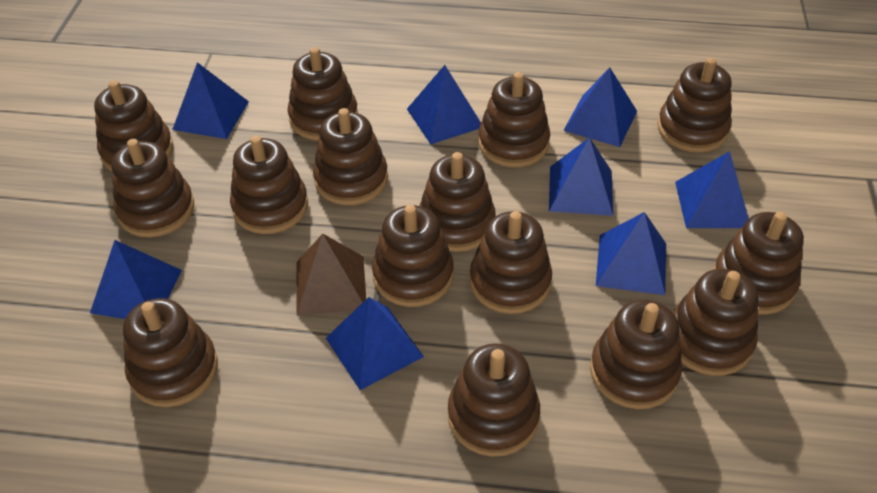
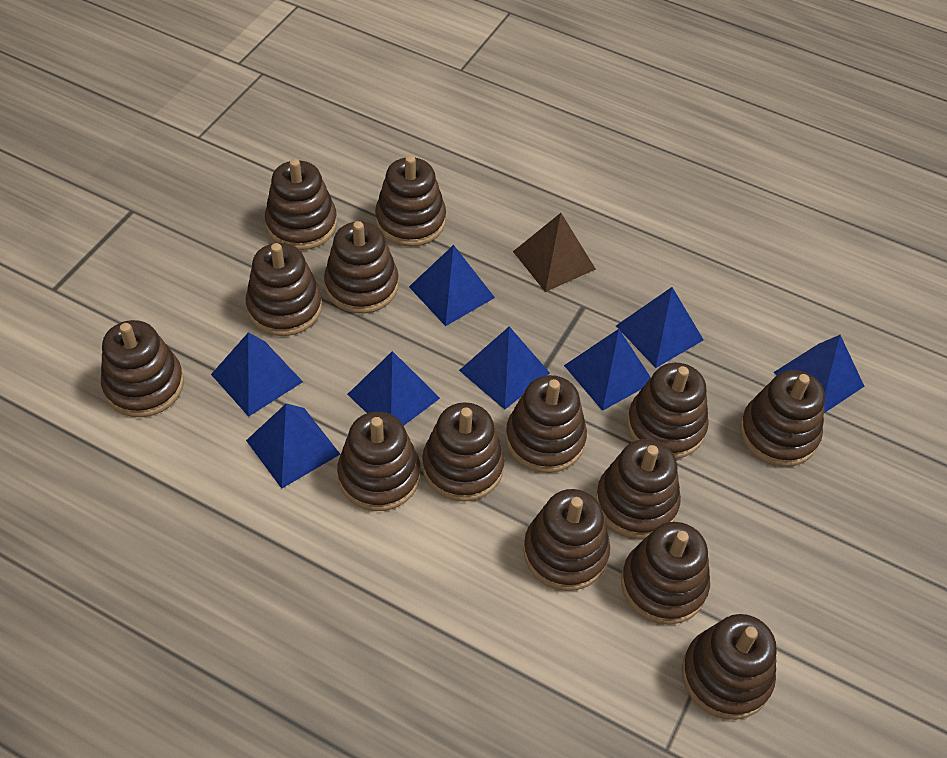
brown stacking toy: 15 -> 14

